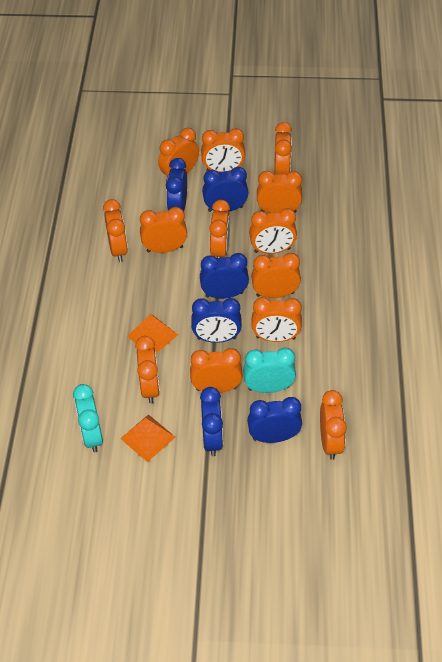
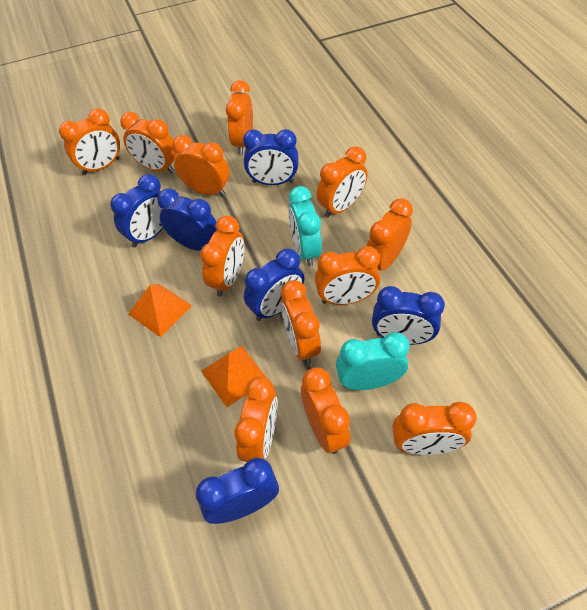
orange clock: 13 -> 12

